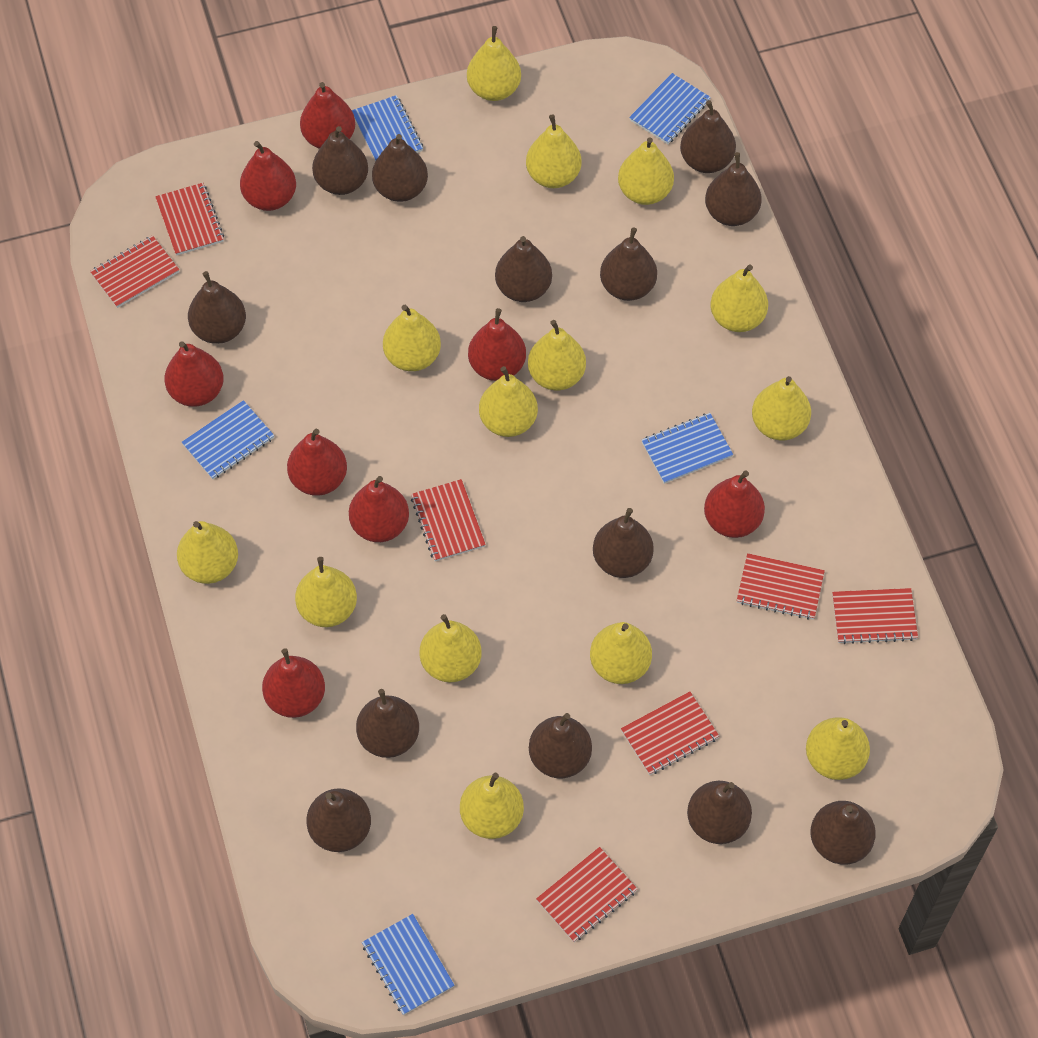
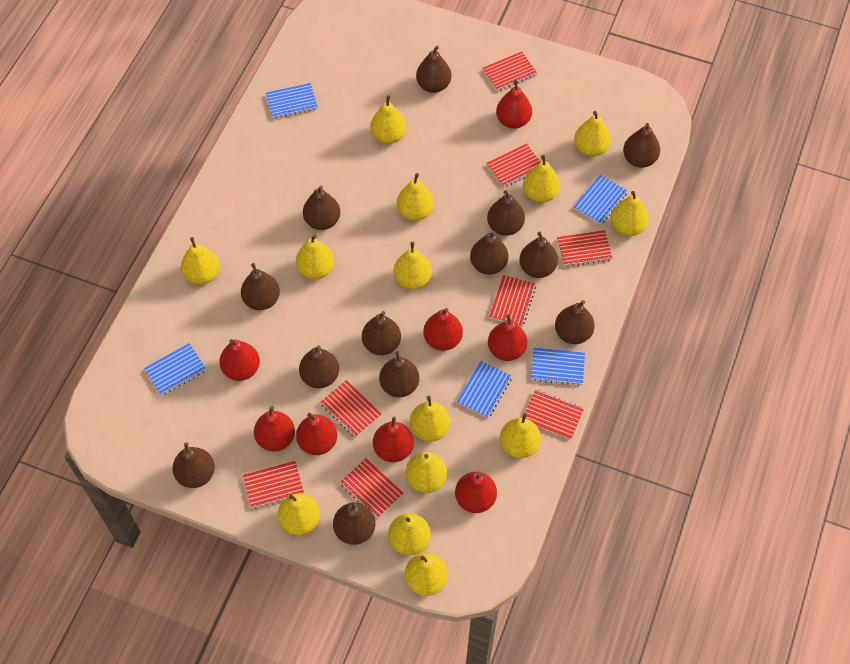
red notebook: 7 -> 8

